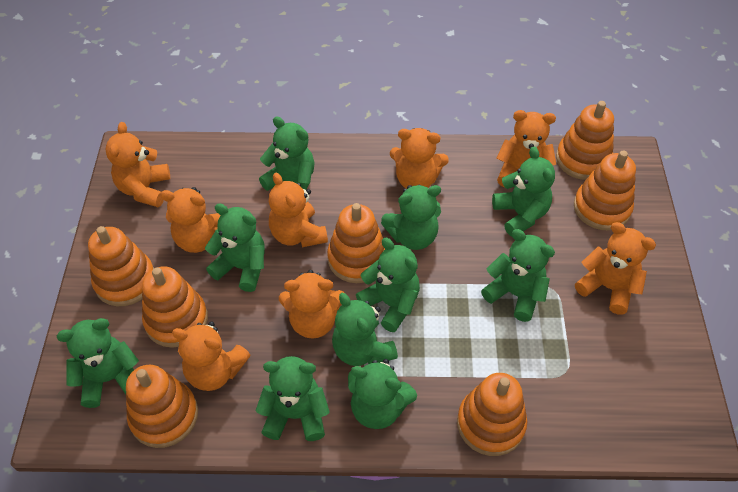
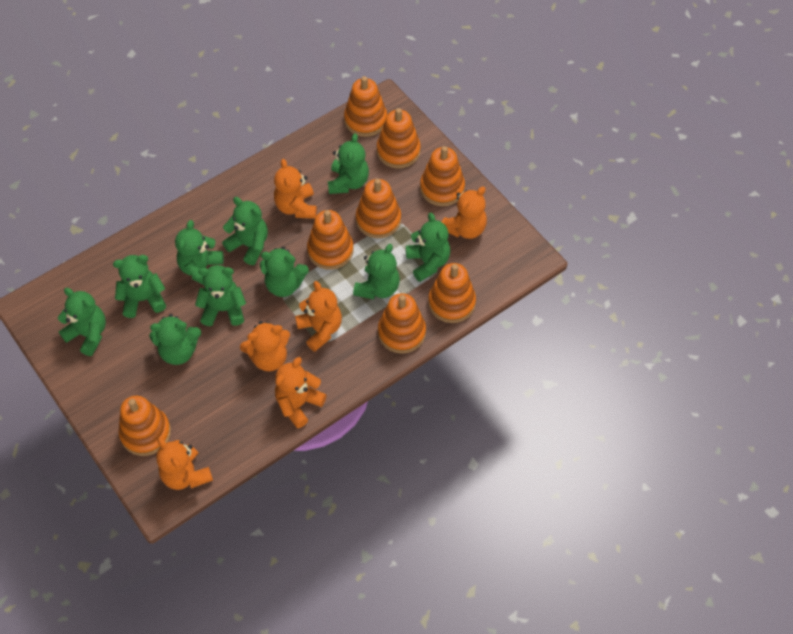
orange stacking toy: 7 -> 8
orange teddy bear: 8 -> 6

